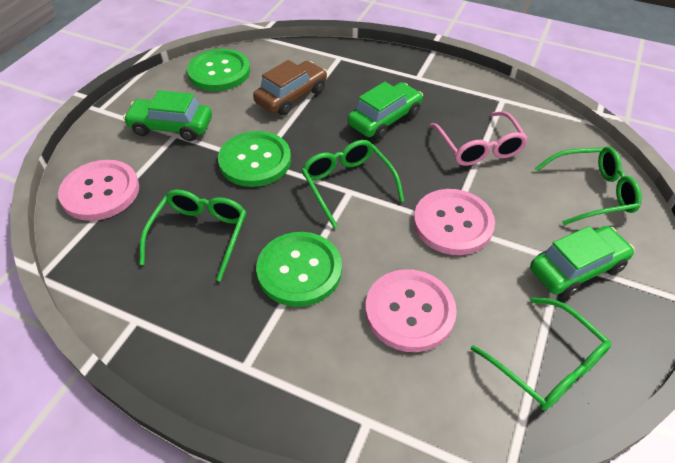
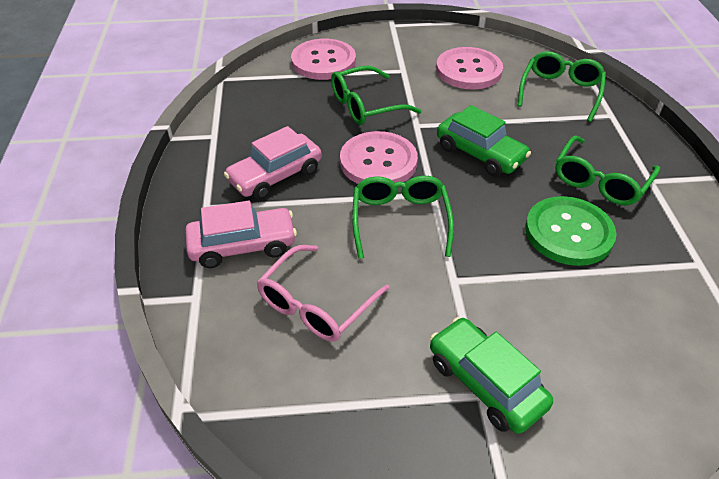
brown car: 1 -> 0
green button: 3 -> 1
green car: 3 -> 2
pink car: 0 -> 2

